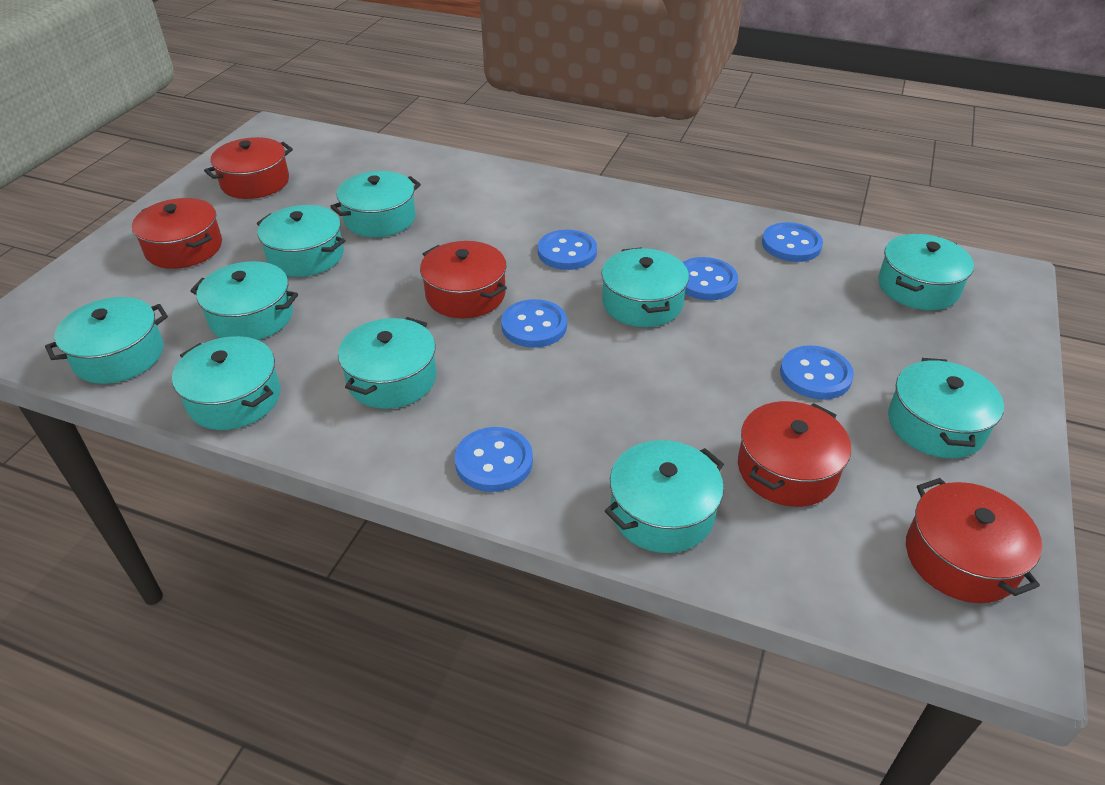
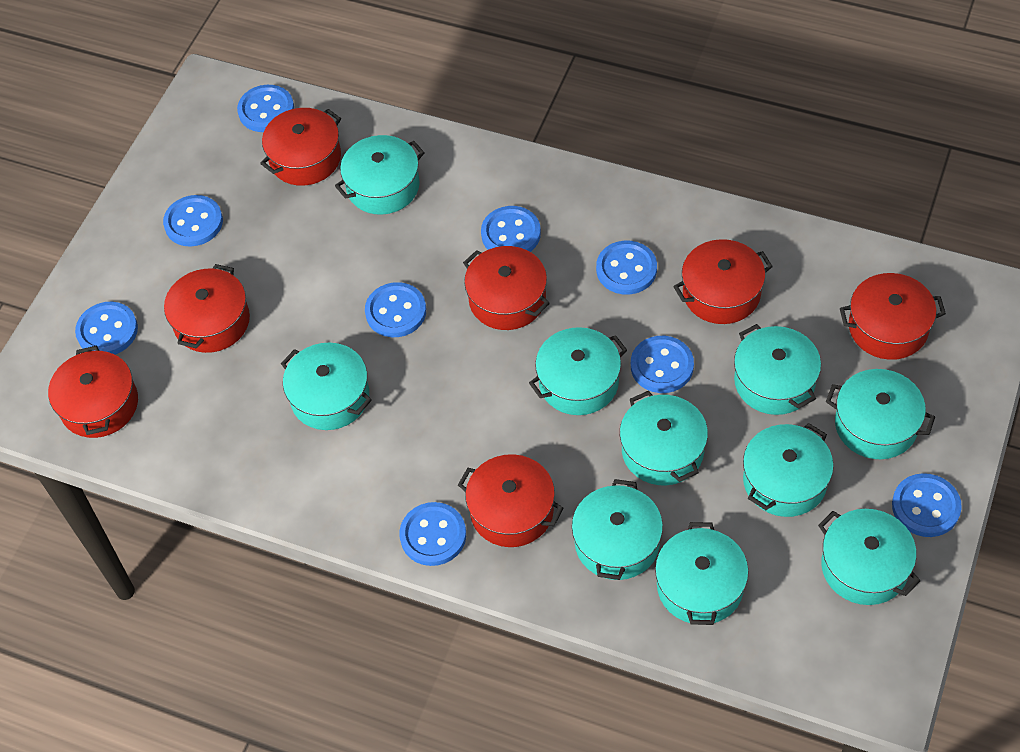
blue button: 6 -> 9
red pot: 5 -> 7

